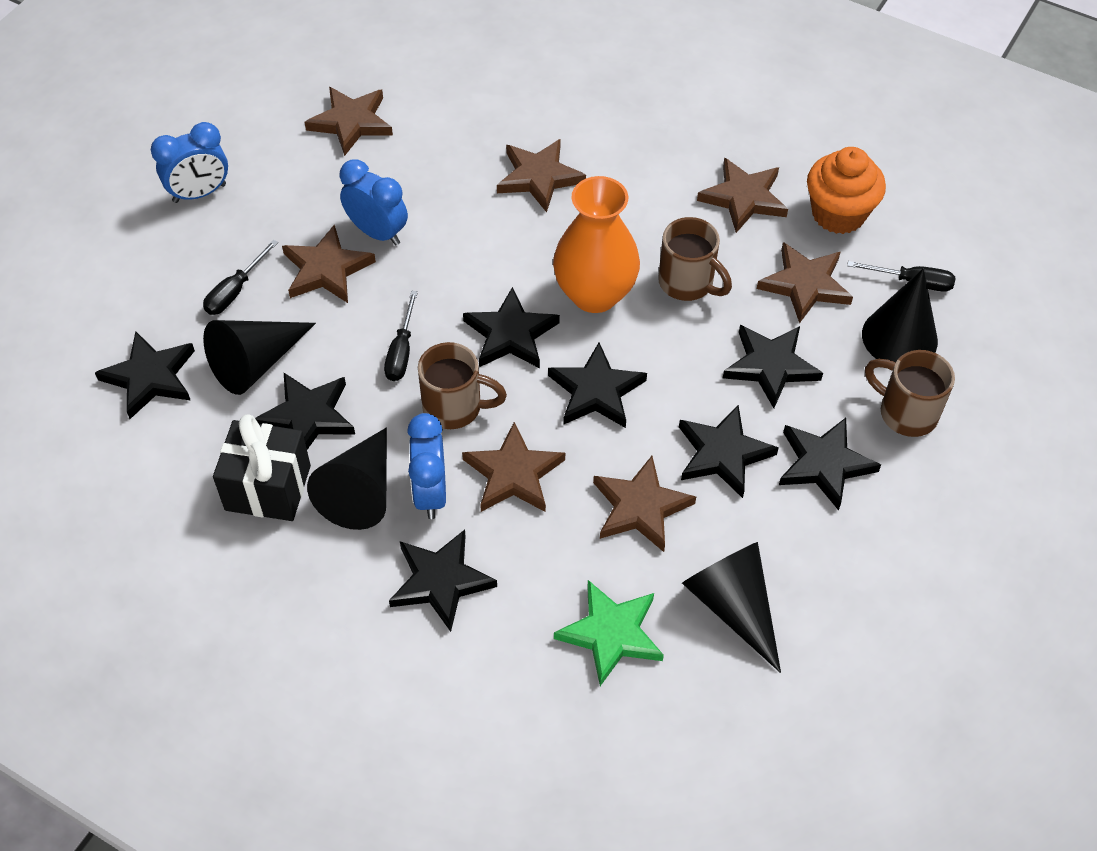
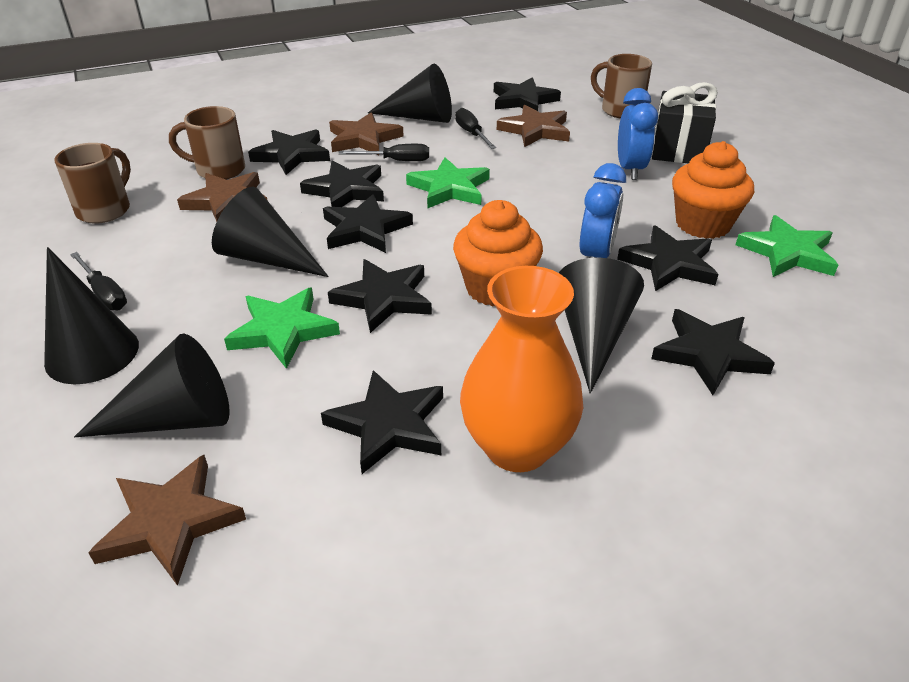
black cone: 4 -> 5
blue clock: 3 -> 2
brown star: 7 -> 4
green star: 1 -> 3
orange cupcake: 1 -> 2

